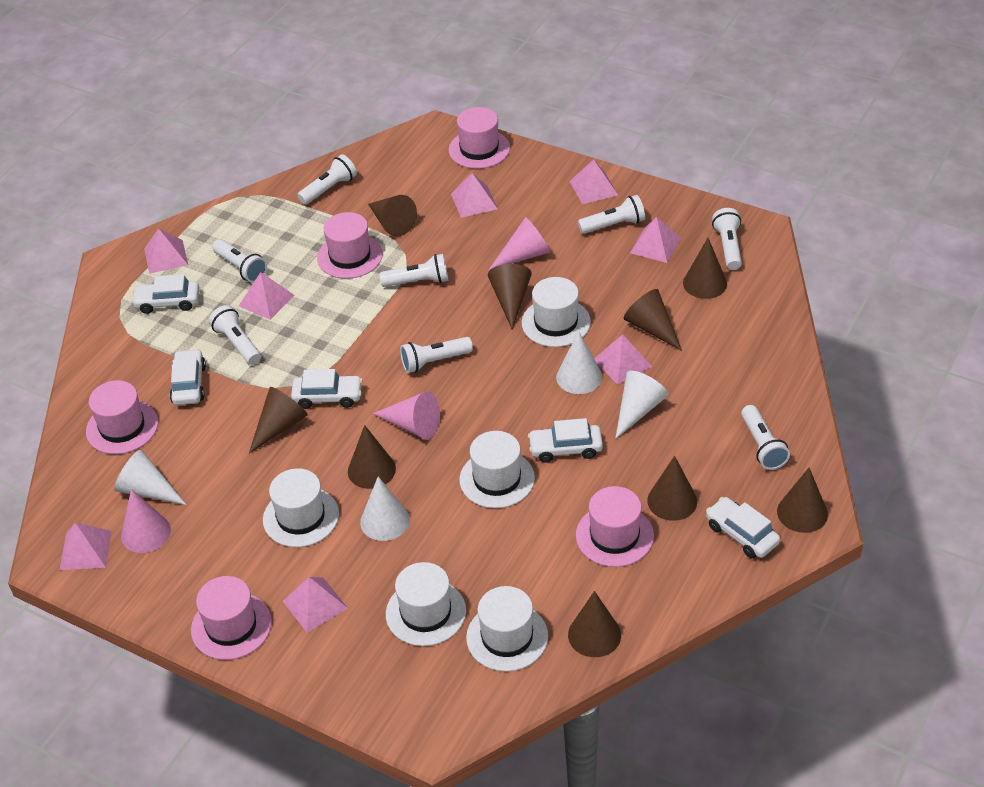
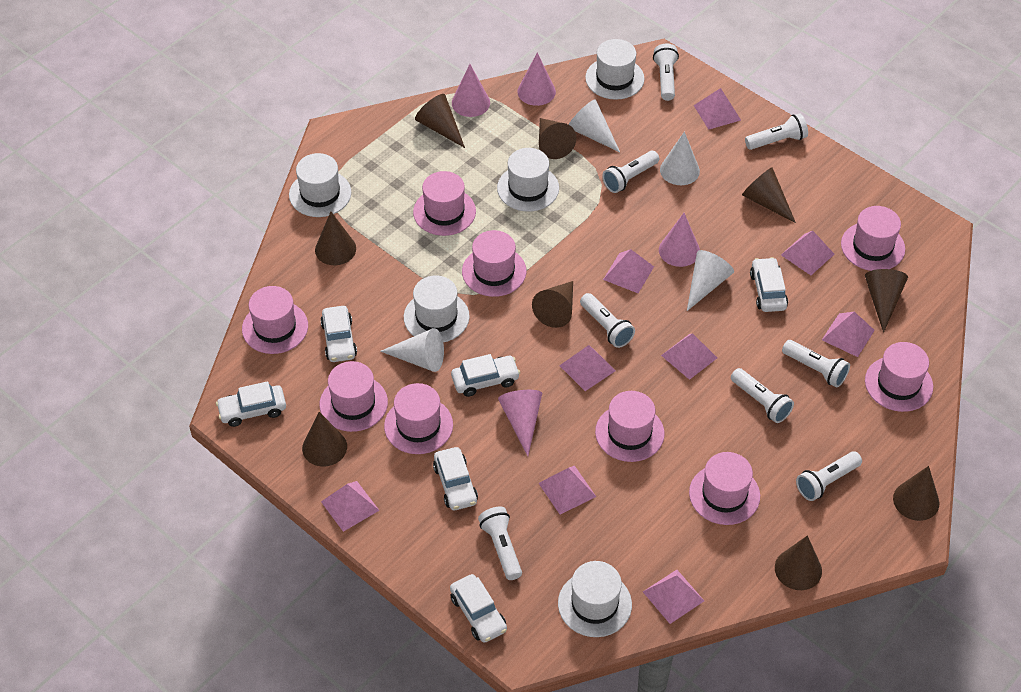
pink cone: 3 -> 4
pink hat: 5 -> 9
pink pyramid: 8 -> 9
white car: 5 -> 6

